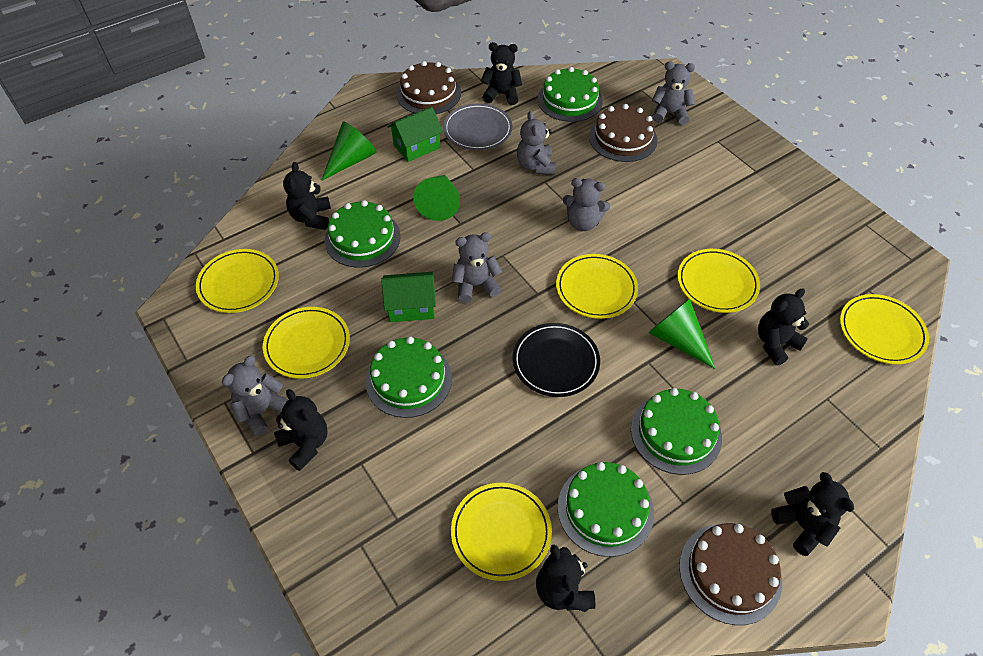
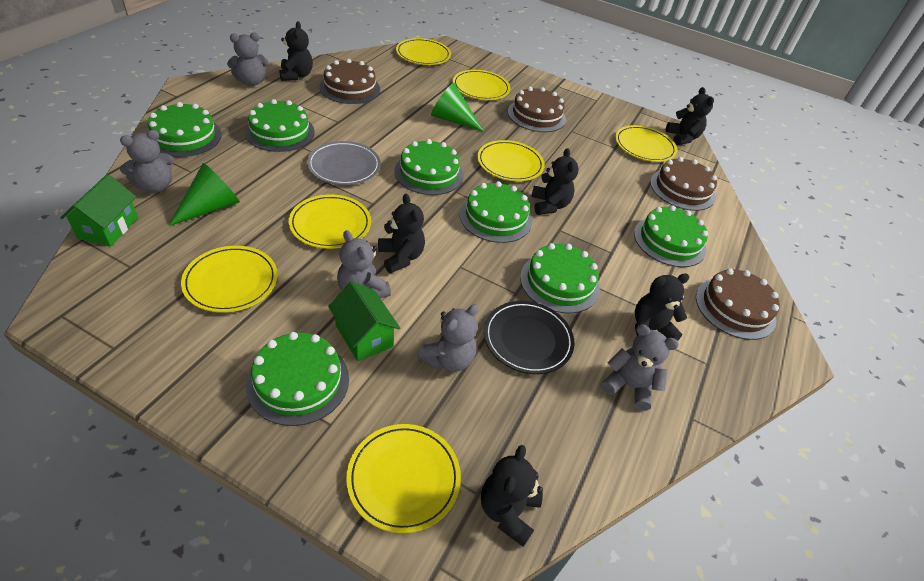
brown cake: 3 -> 4
green cake: 5 -> 7
green cone: 3 -> 2
yellow plate: 6 -> 7

